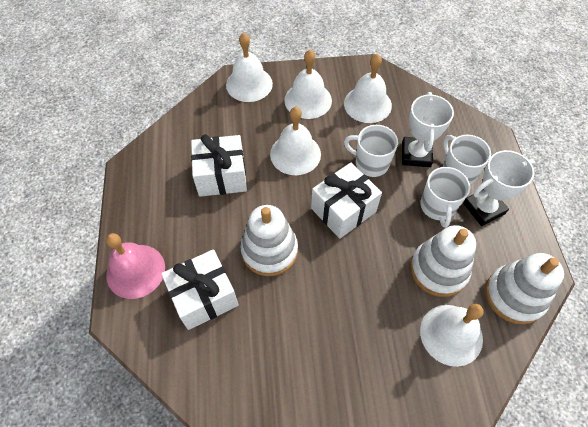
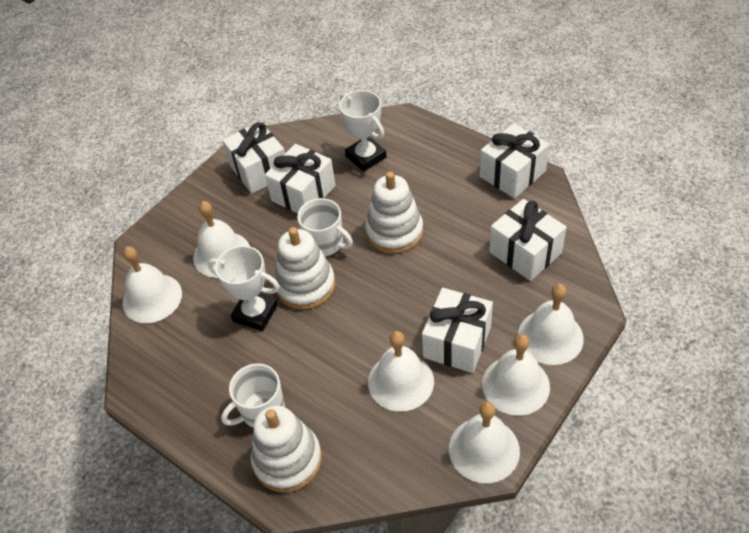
pink bell: 1 -> 0
white bell: 5 -> 6
white gift: 3 -> 5
white mug: 3 -> 2

